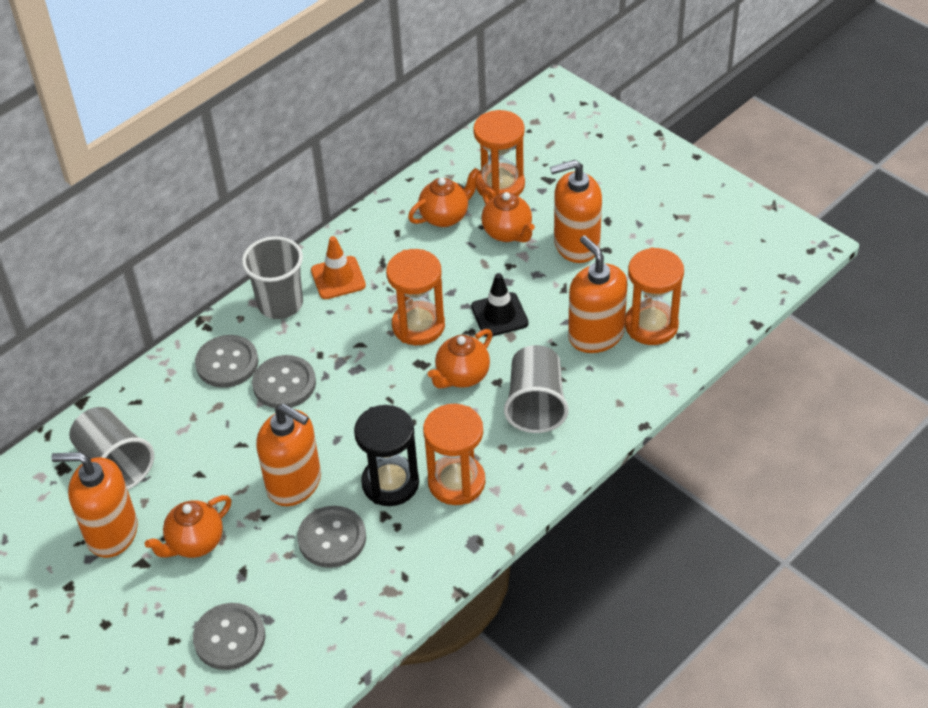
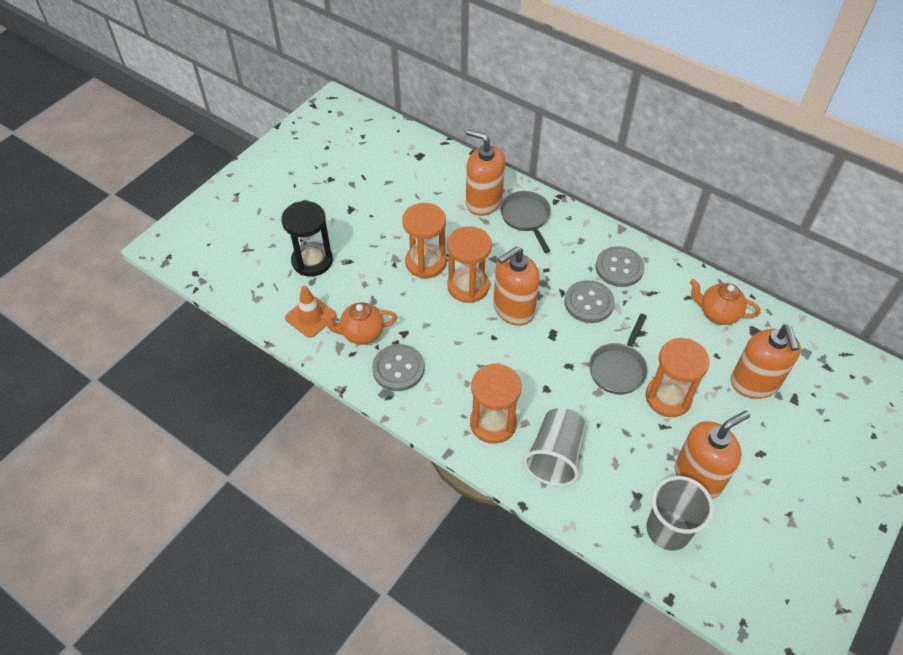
black traffic cone: 1 -> 0
grey button: 4 -> 3
grey cup: 3 -> 2
grey pan: 0 -> 2
orange teapot: 4 -> 2

